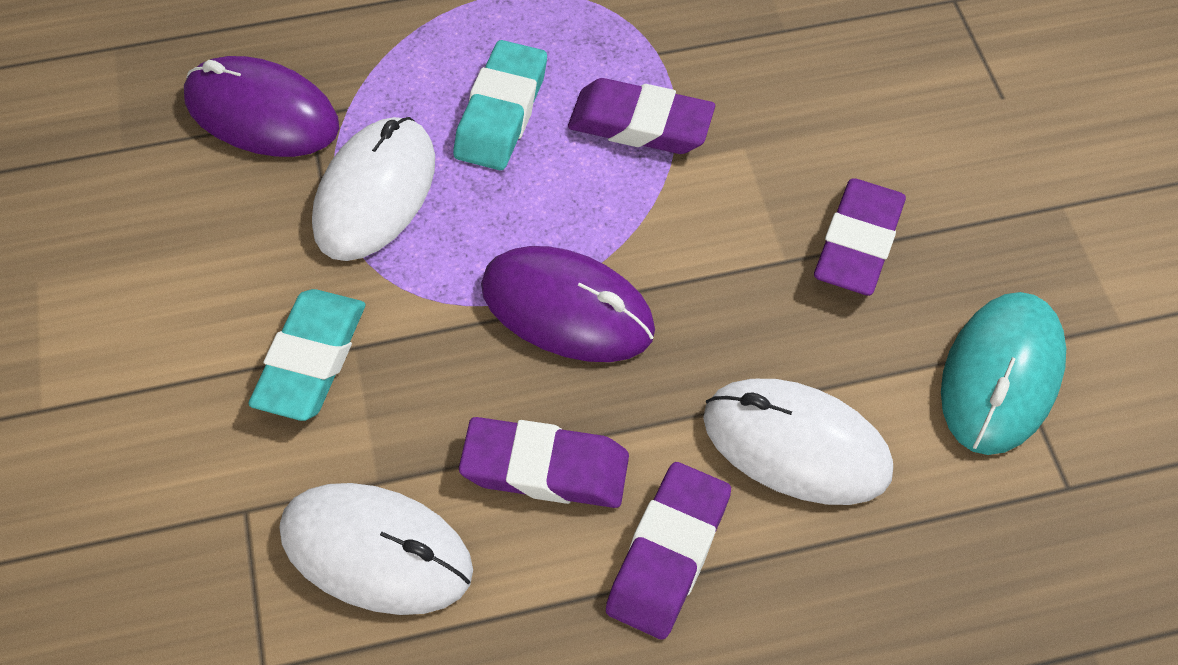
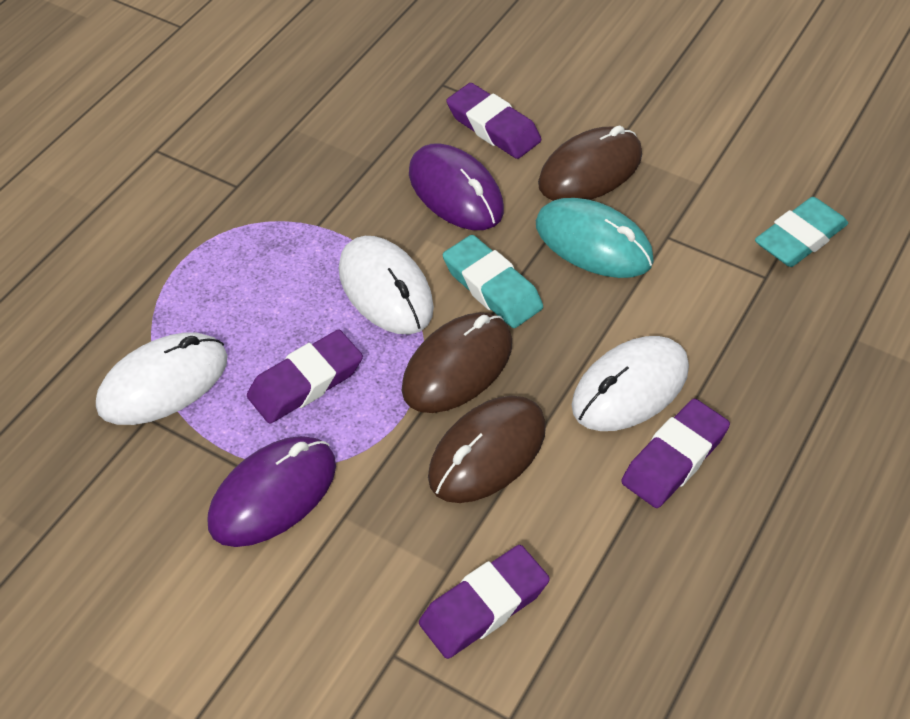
brown mouse: 0 -> 3

